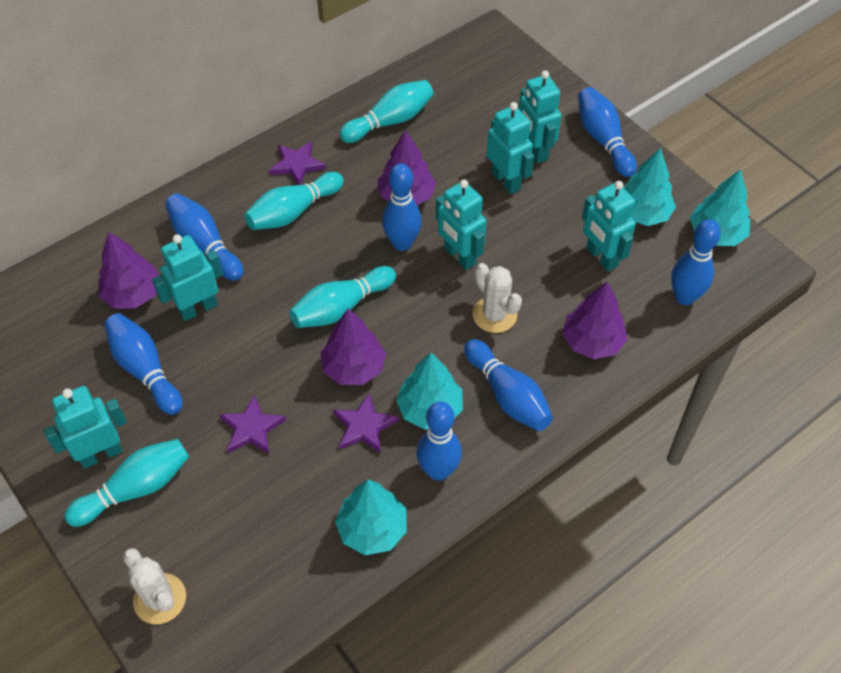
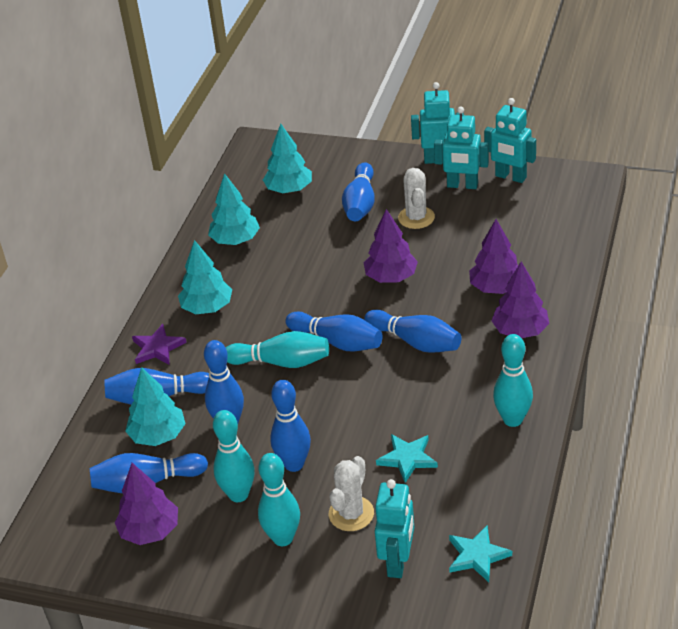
purple star: 3 -> 1
turquoise robot: 6 -> 4
turquoise star: 0 -> 2

